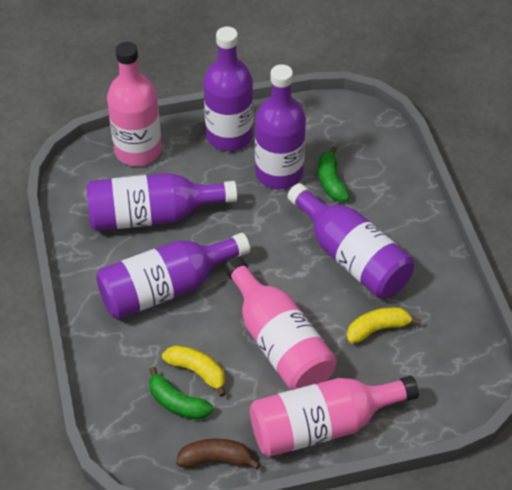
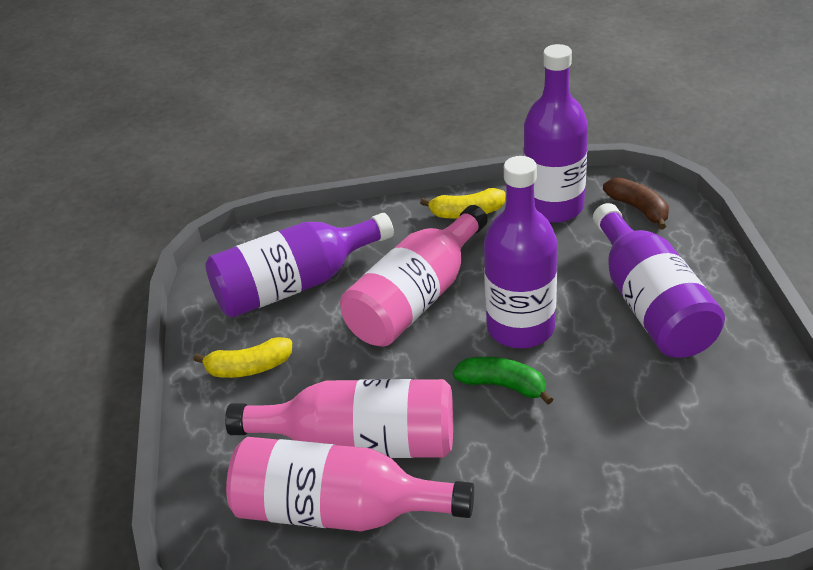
green banana: 2 -> 1
purple bottle: 5 -> 4

